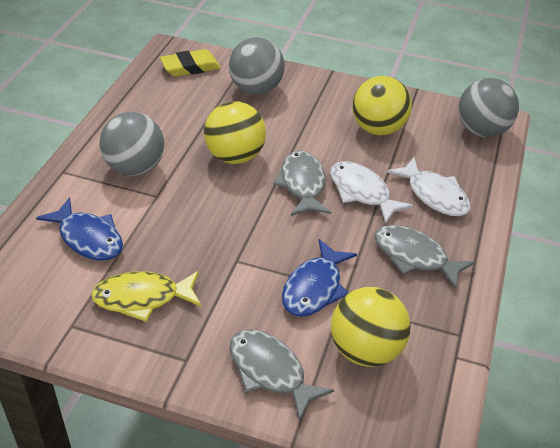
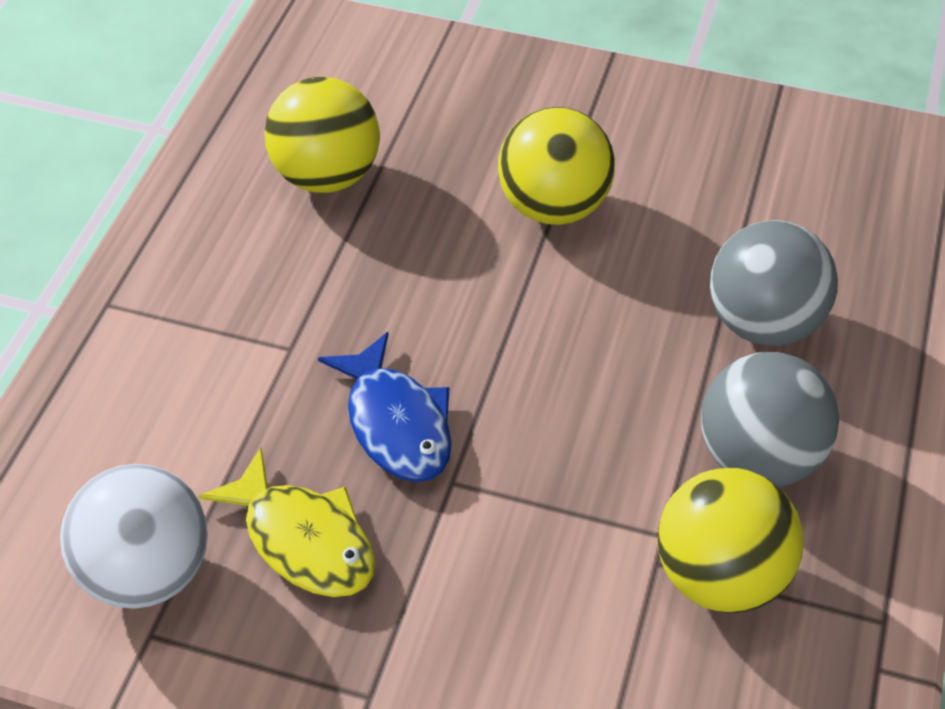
blue fish: 2 -> 1
grey ball: 3 -> 2
grey fish: 3 -> 0
white ball: 0 -> 1
white fish: 2 -> 0
yellow eraser: 1 -> 0

